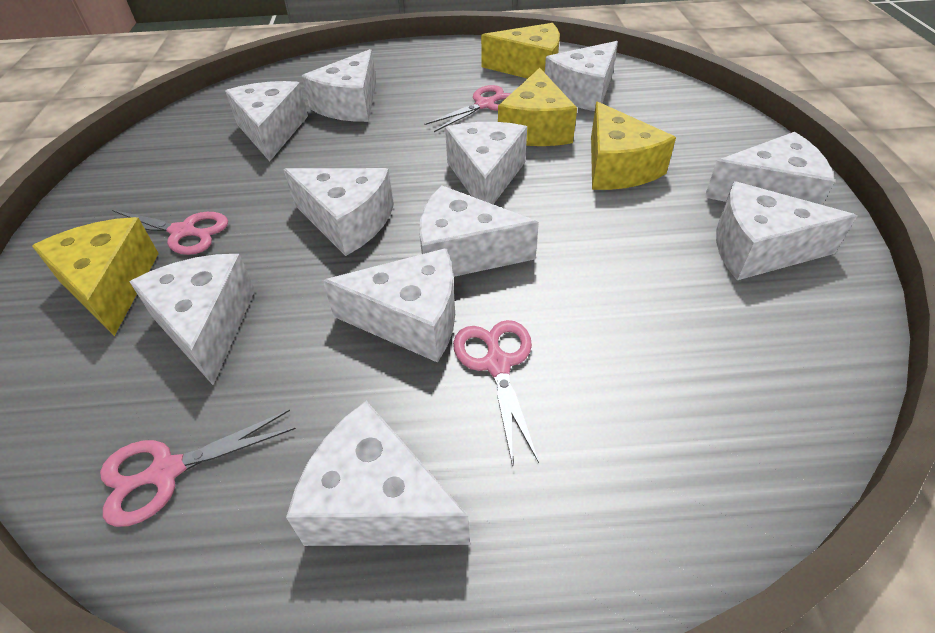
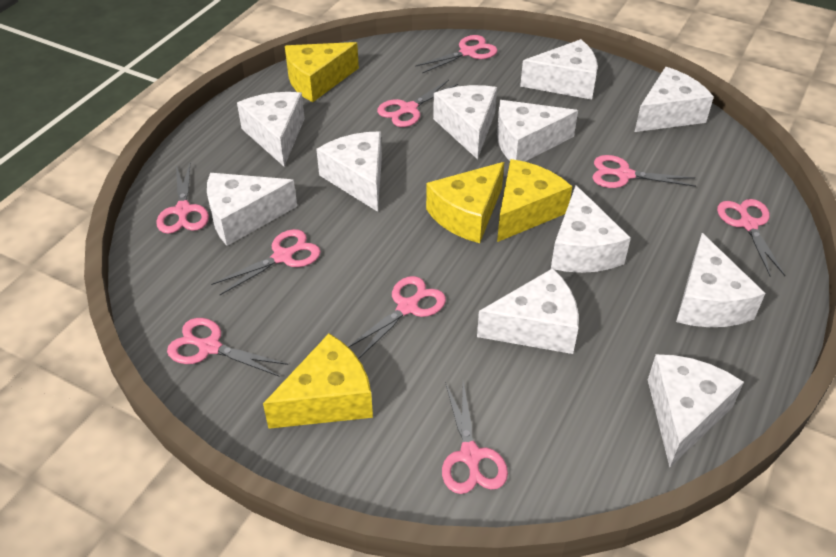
pink scissors: 4 -> 9

